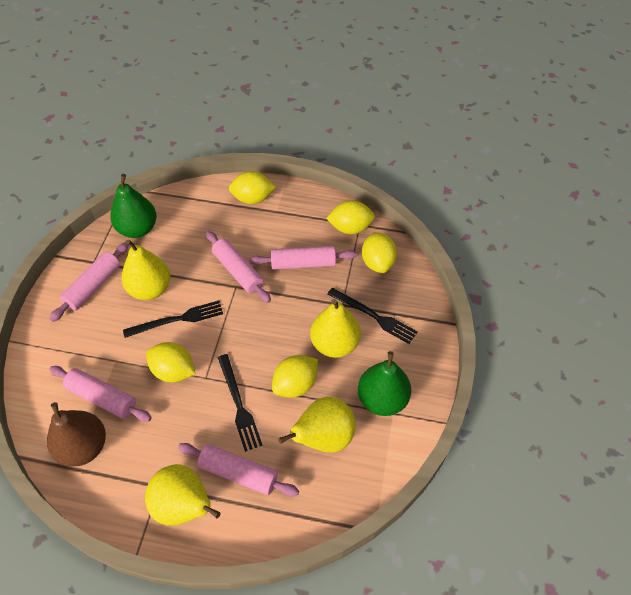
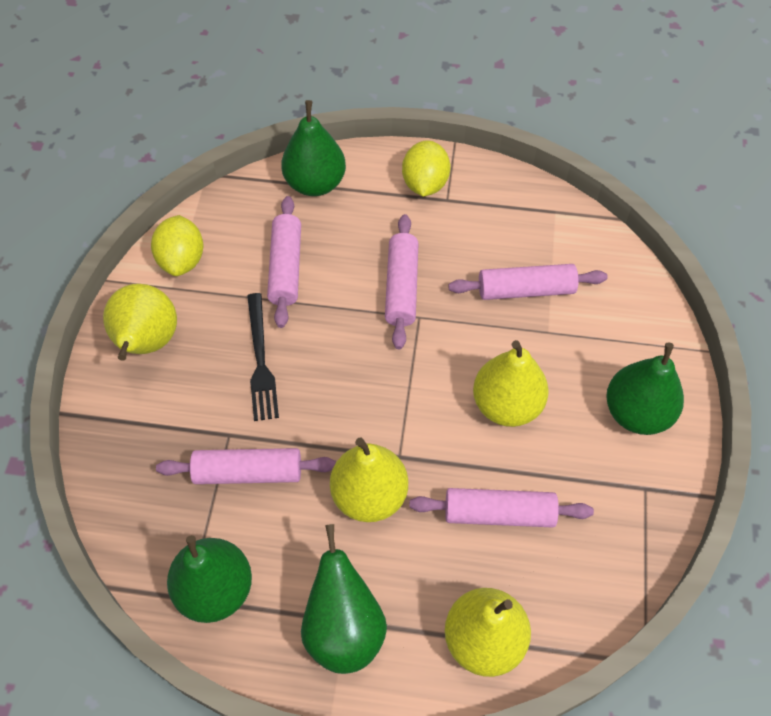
black fork: 3 -> 1
brown pear: 1 -> 0
green pear: 2 -> 4
yellow lemon: 5 -> 2

